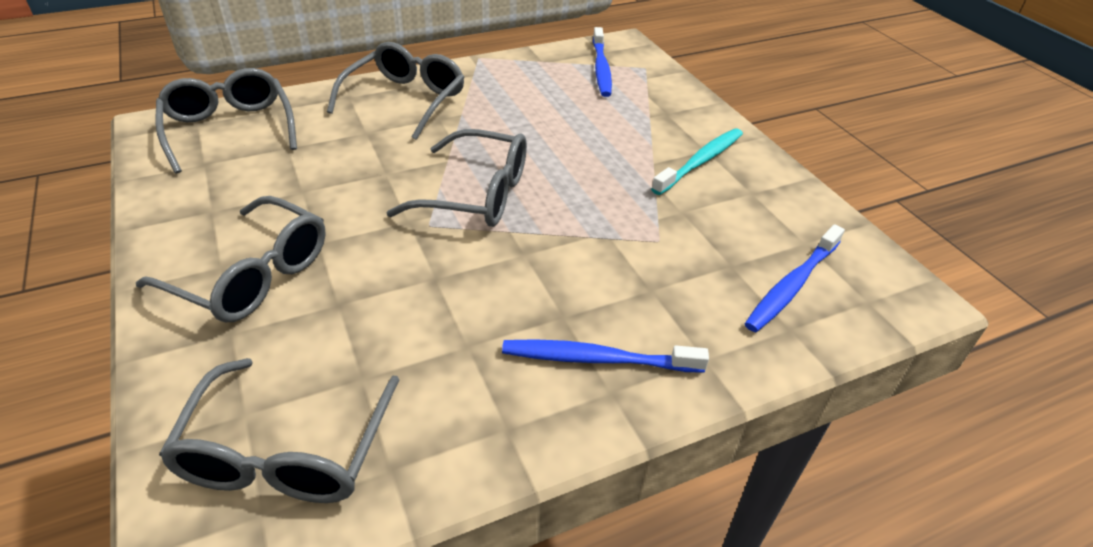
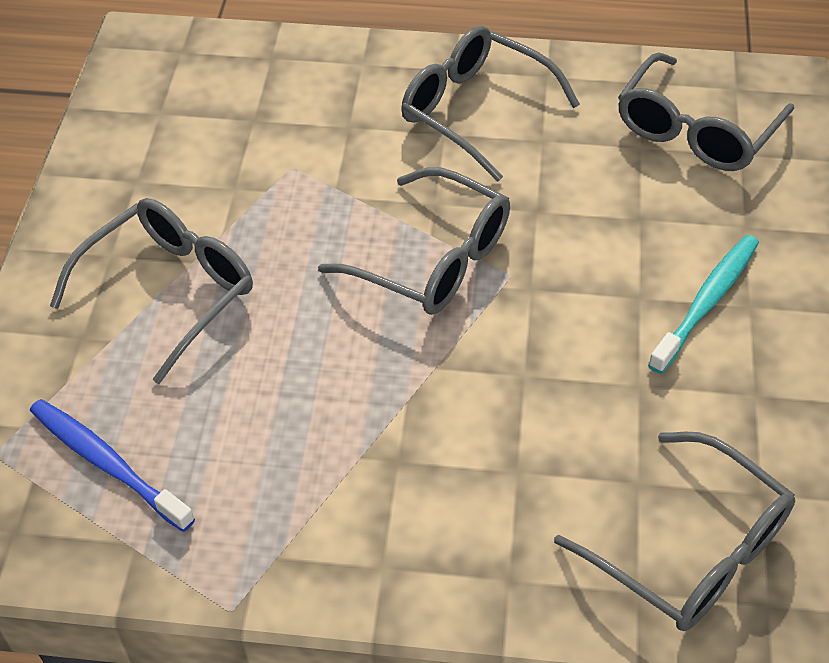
blue toothbrush: 3 -> 1

